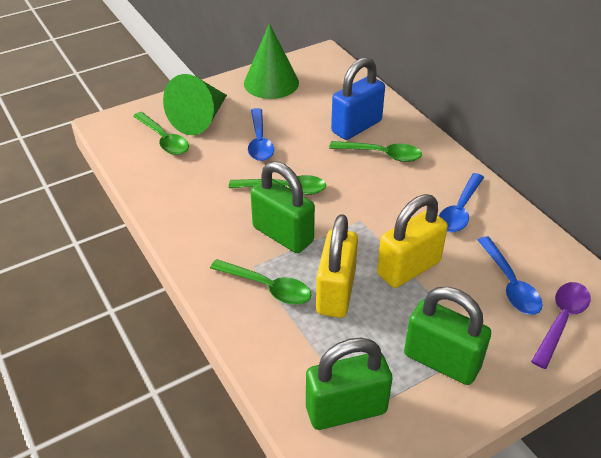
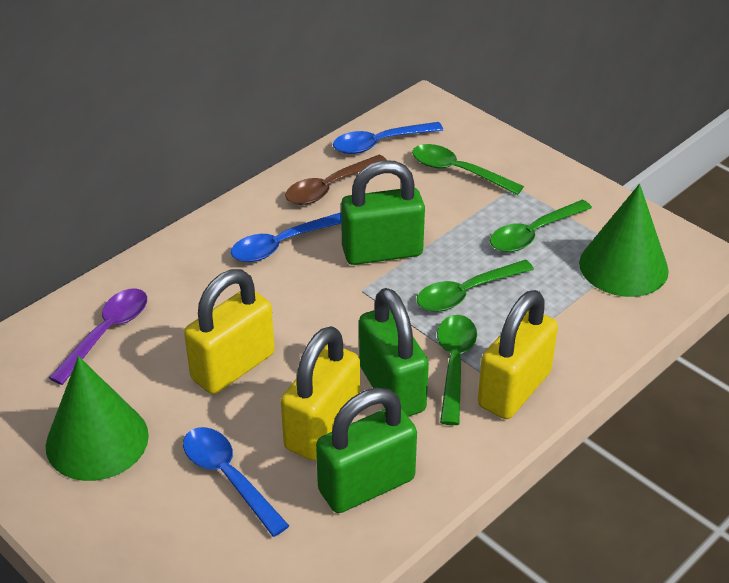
blue padlock: 1 -> 0
brown spoon: 0 -> 1
yellow padlock: 2 -> 3

